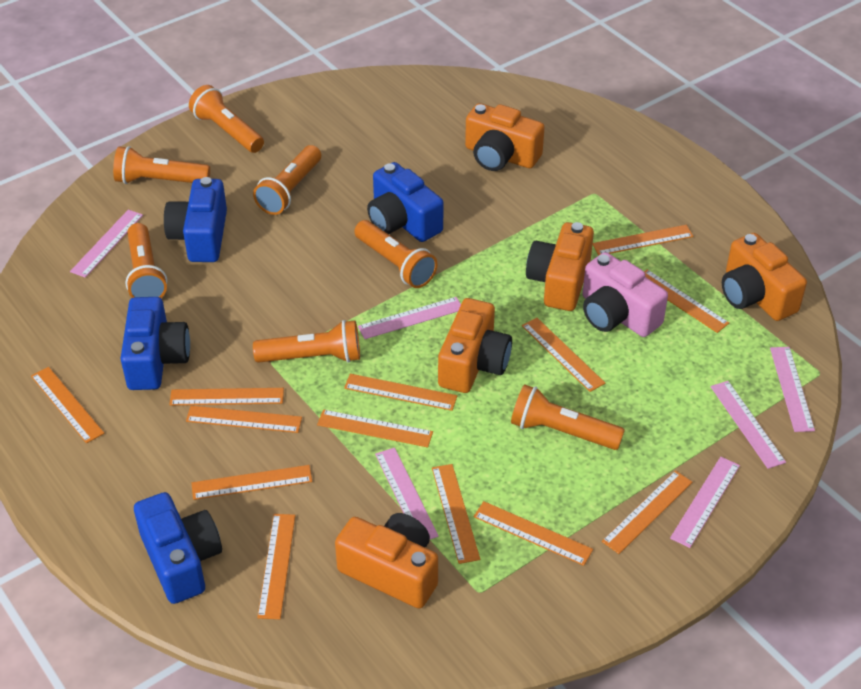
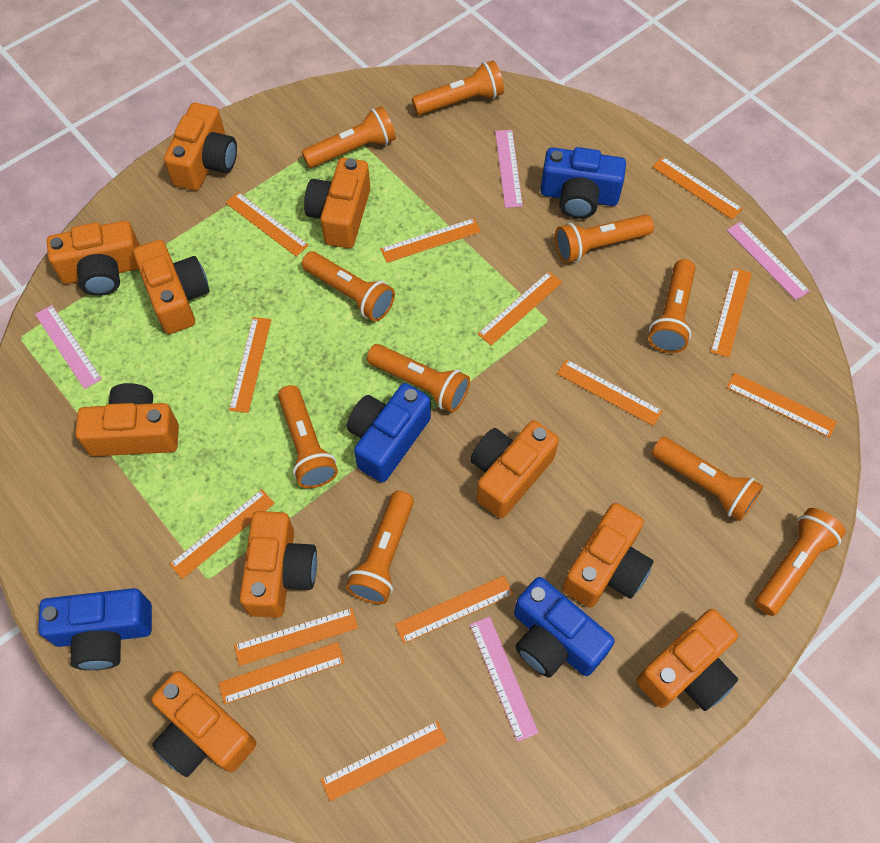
orange camera: 5 -> 10
orange flashlight: 7 -> 10
pink camera: 1 -> 0
pink ruler: 6 -> 4

